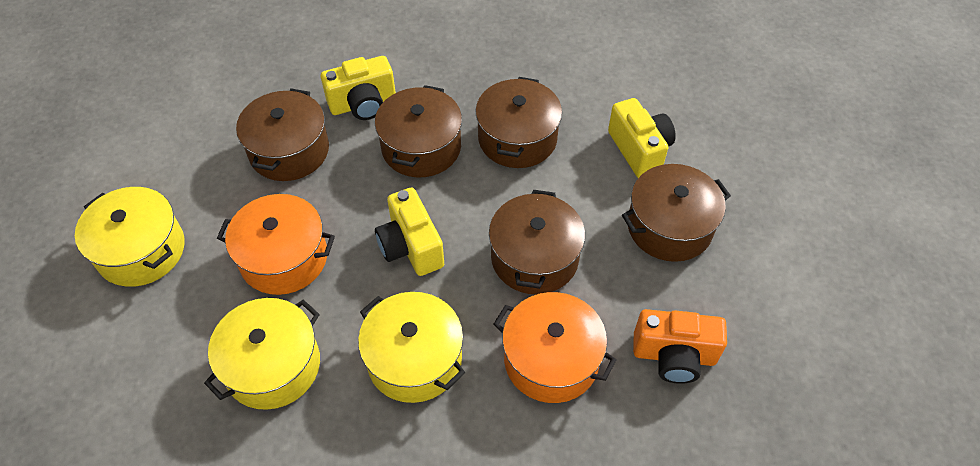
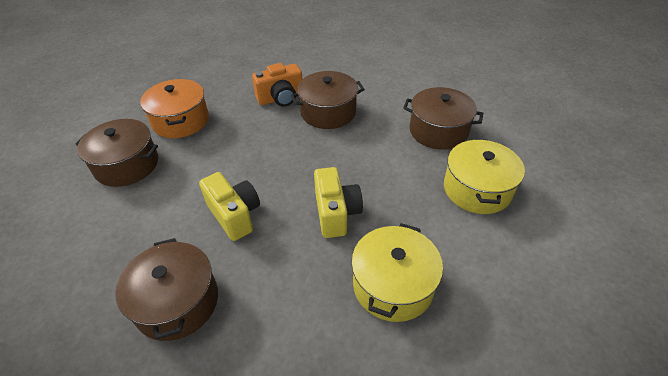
brown pot: 5 -> 4
orange pot: 2 -> 1
yellow camera: 3 -> 2
yellow pot: 3 -> 2

